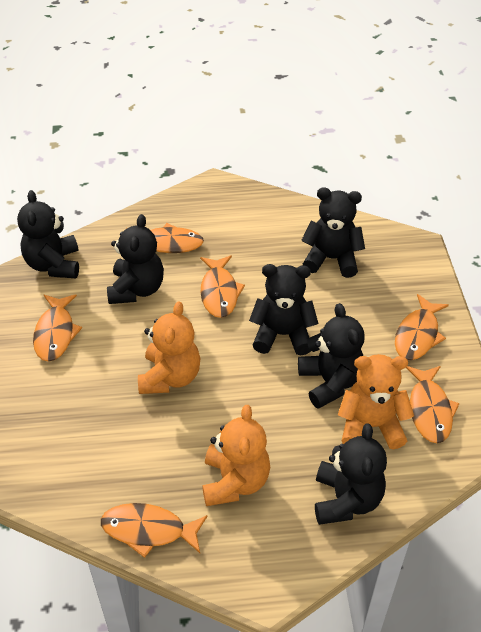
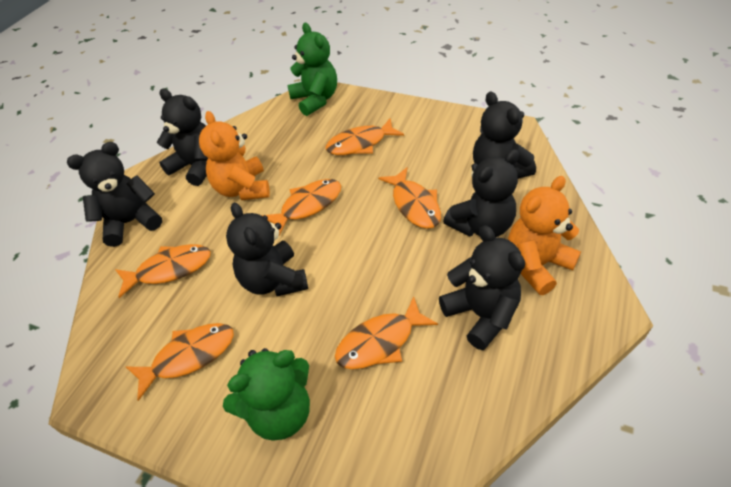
green teddy bear: 0 -> 2
orange teddy bear: 3 -> 2

